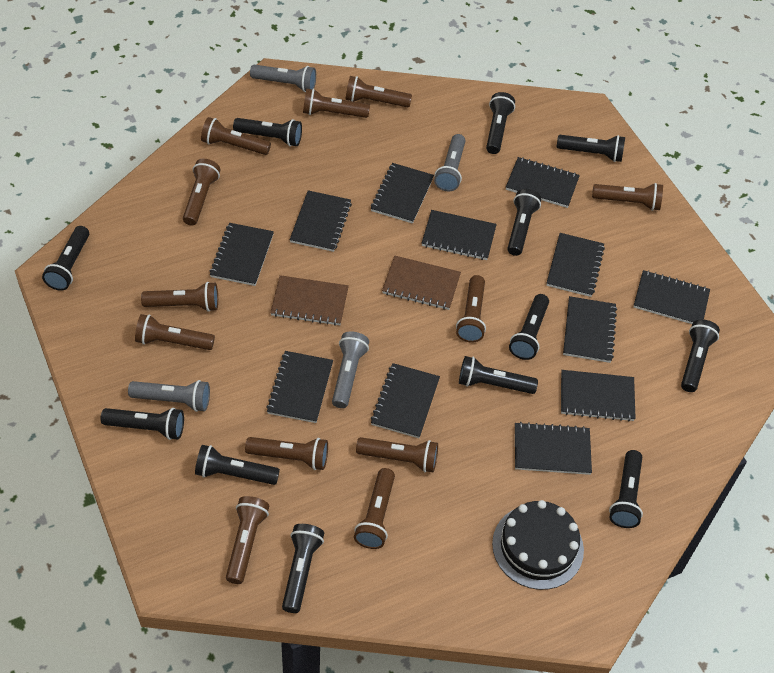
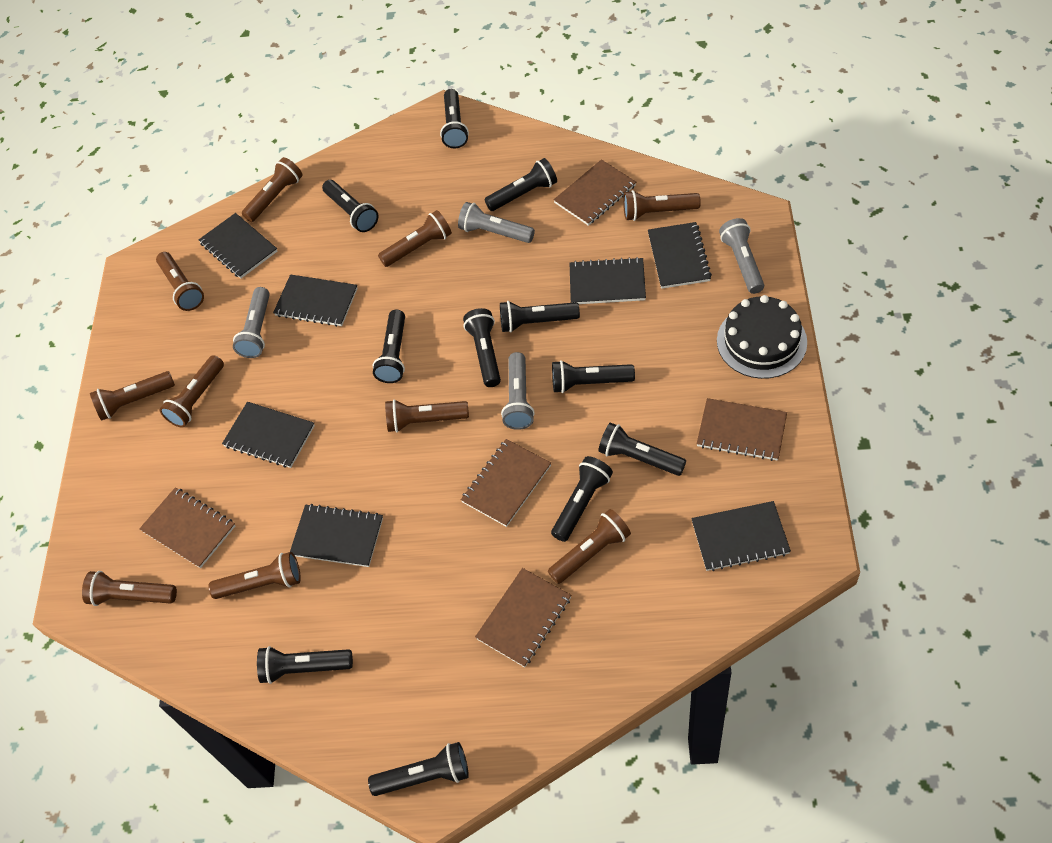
black flashlight: 12 -> 11
black notebook: 12 -> 7
brown flashlight: 12 -> 10
brown notebook: 2 -> 5

